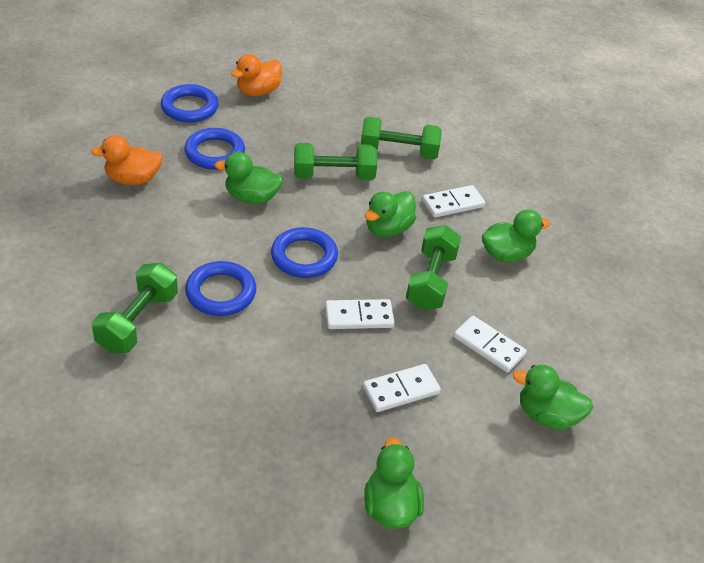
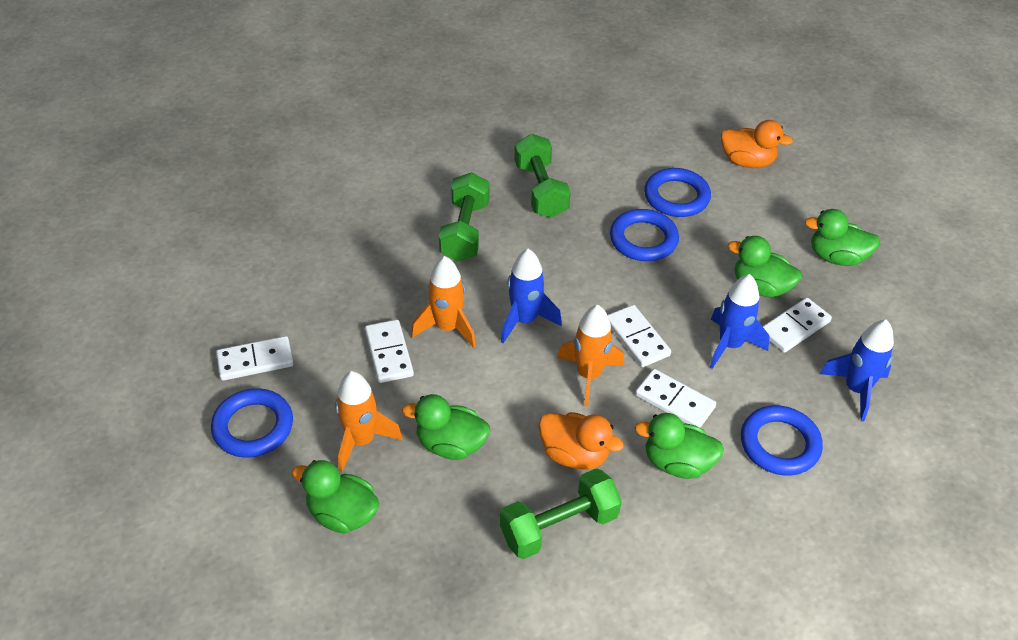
blue rocket: 0 -> 3
green dumbbell: 4 -> 3
orange rocket: 0 -> 3
white domino: 4 -> 5

